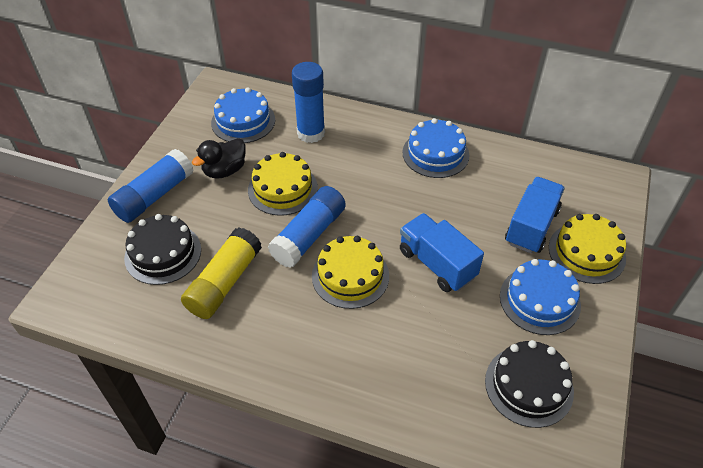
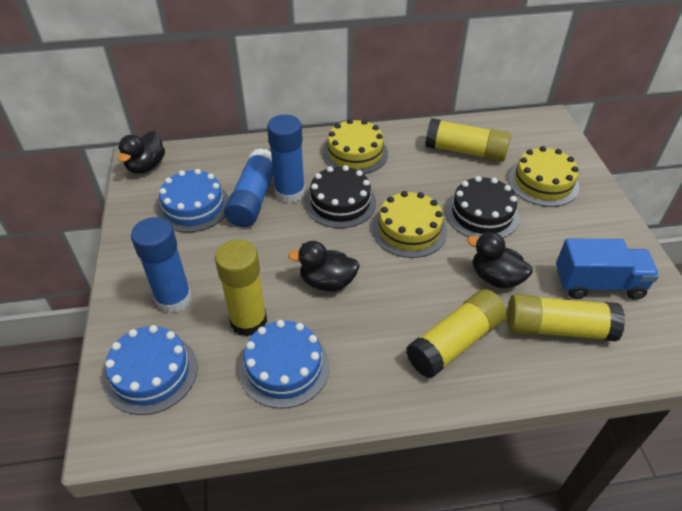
black duck: 1 -> 3
blue truck: 2 -> 1
yellow glue stick: 1 -> 4

